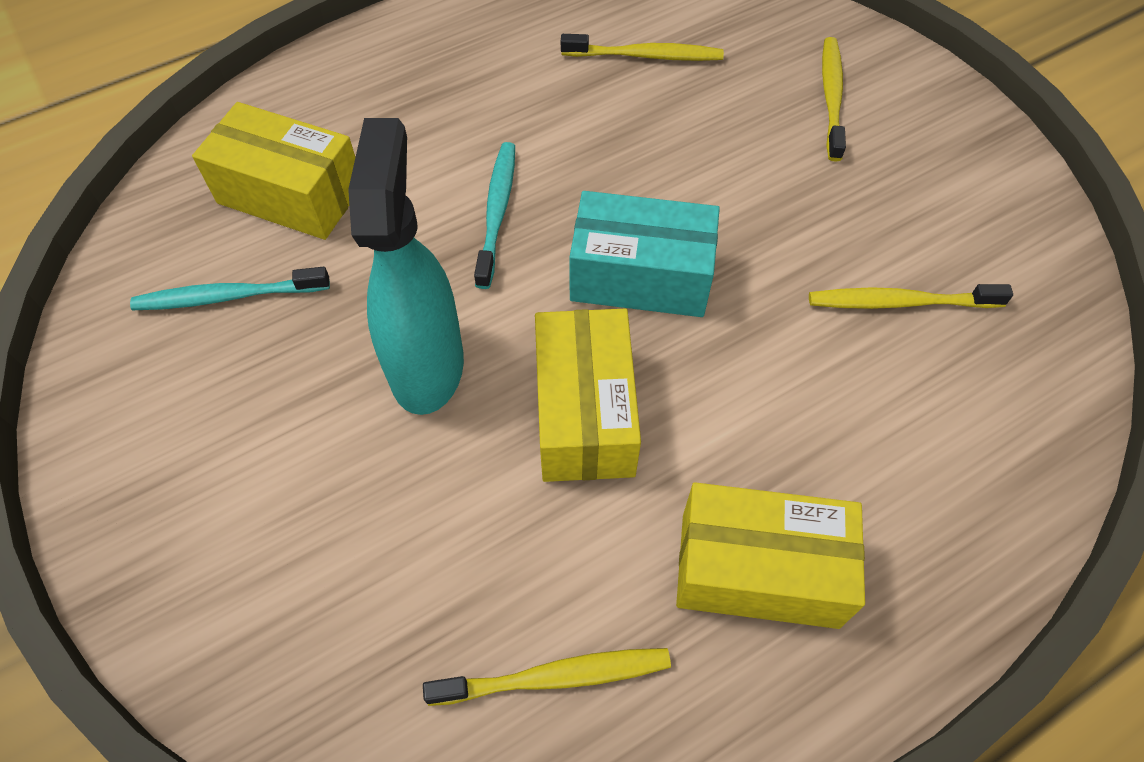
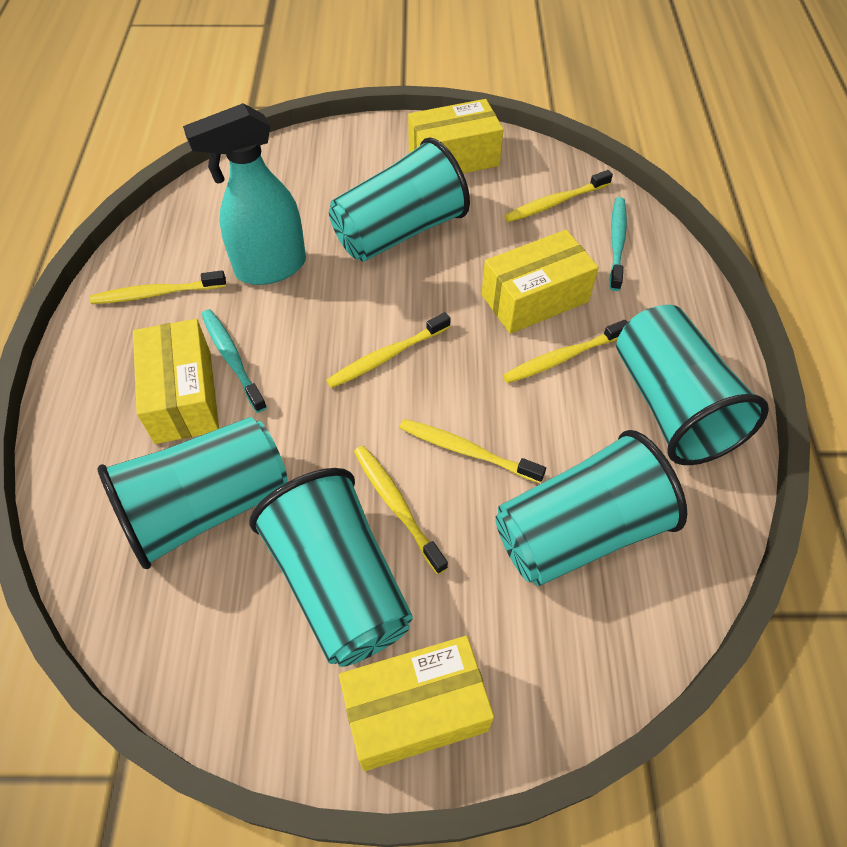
turquoise box: 1 -> 0
turquoise cup: 0 -> 5
yellow box: 3 -> 4
yellow toothbrush: 4 -> 6

